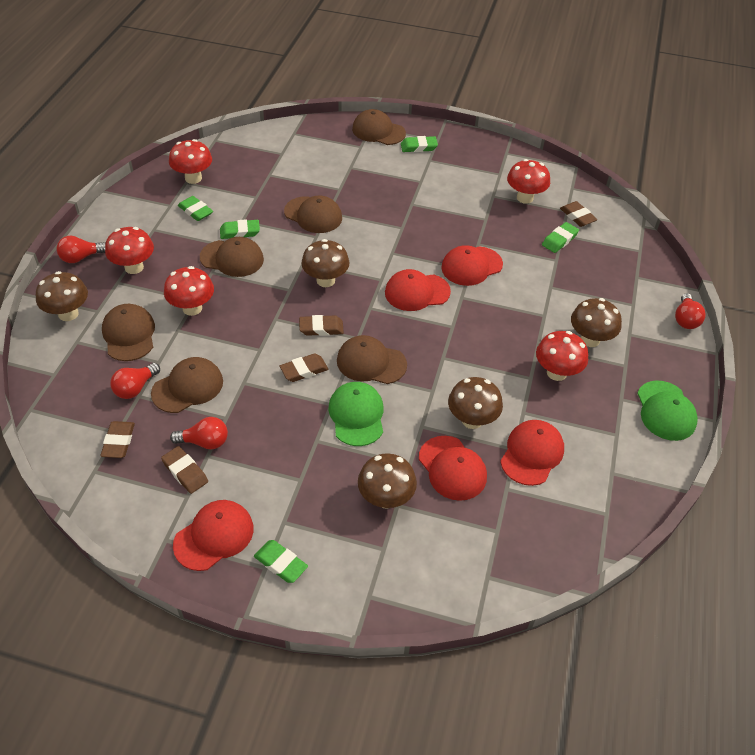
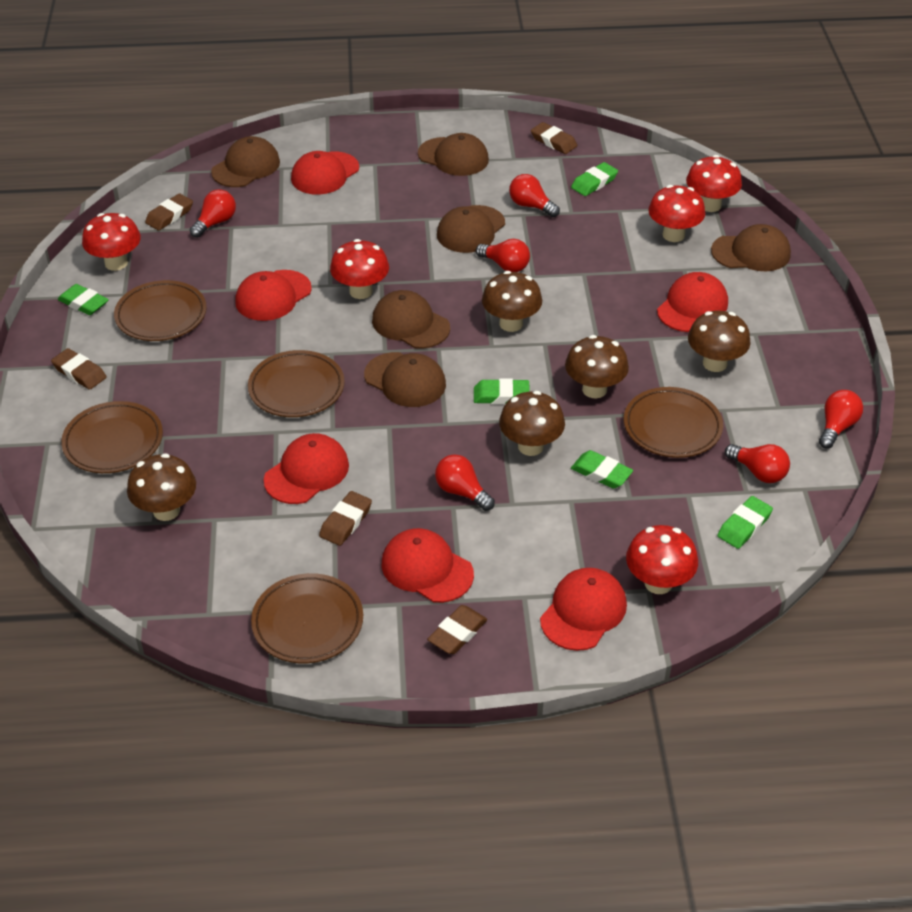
brown plate: 0 -> 5
green cap: 2 -> 0
red cap: 5 -> 6
red light bulb: 4 -> 6

